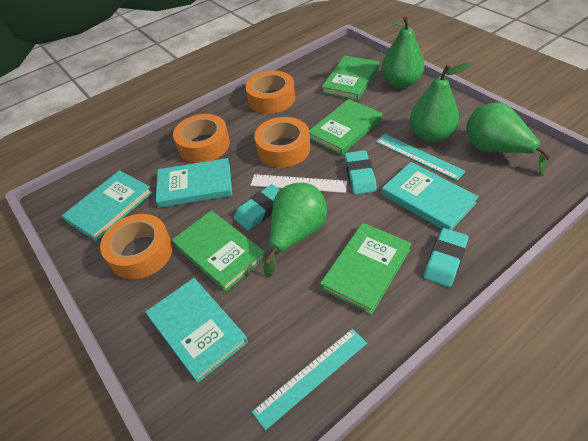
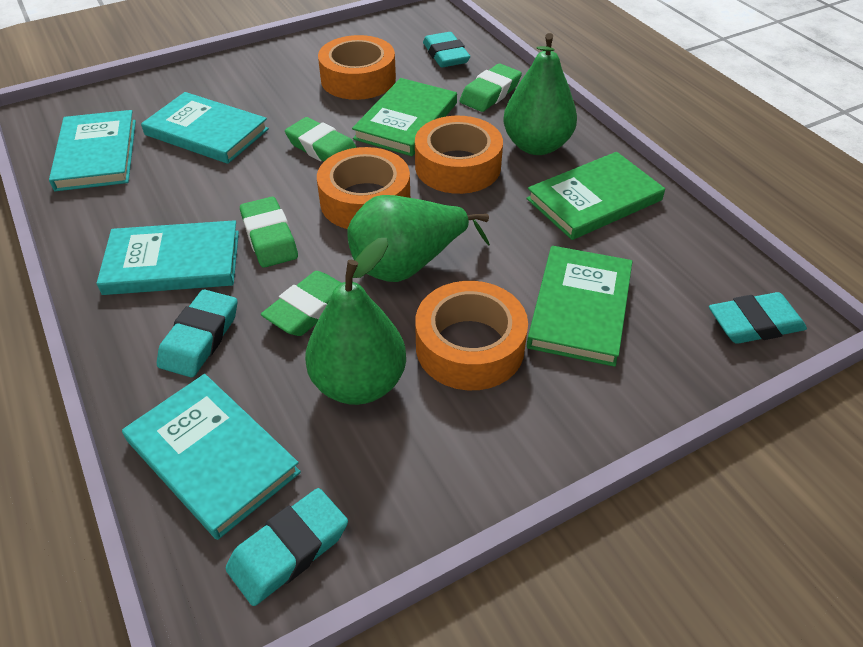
green book: 4 -> 3
green eraser: 0 -> 4
green pear: 4 -> 3
turquoise eraser: 3 -> 4
turquoise ruler: 2 -> 0
white ruler: 1 -> 0

